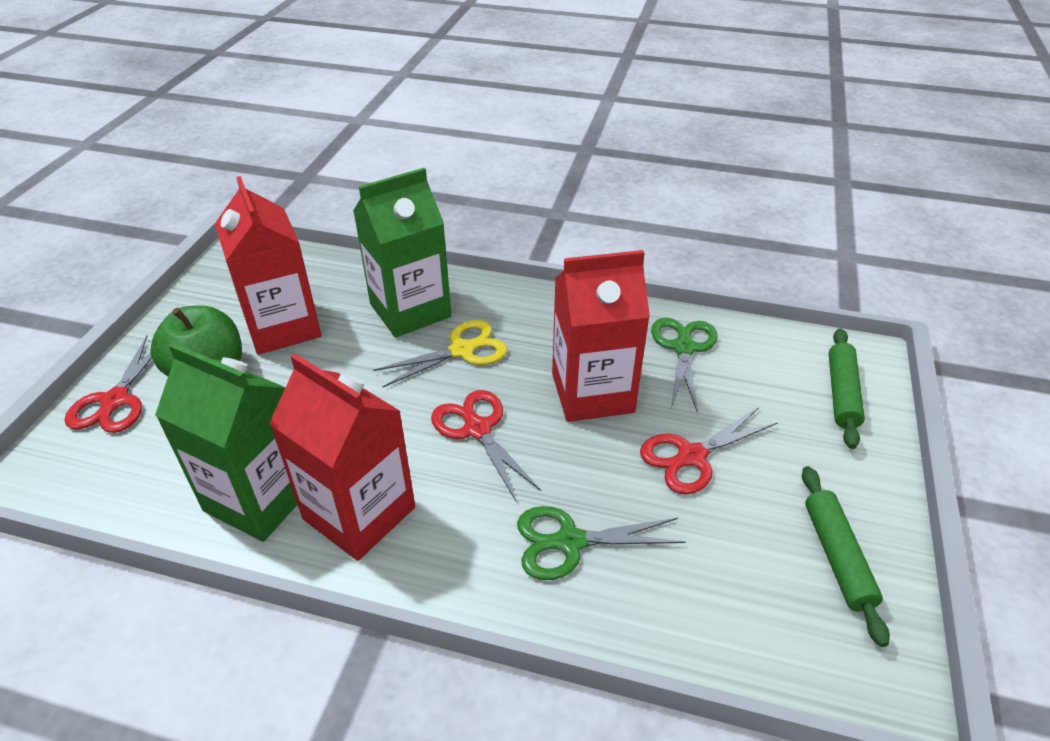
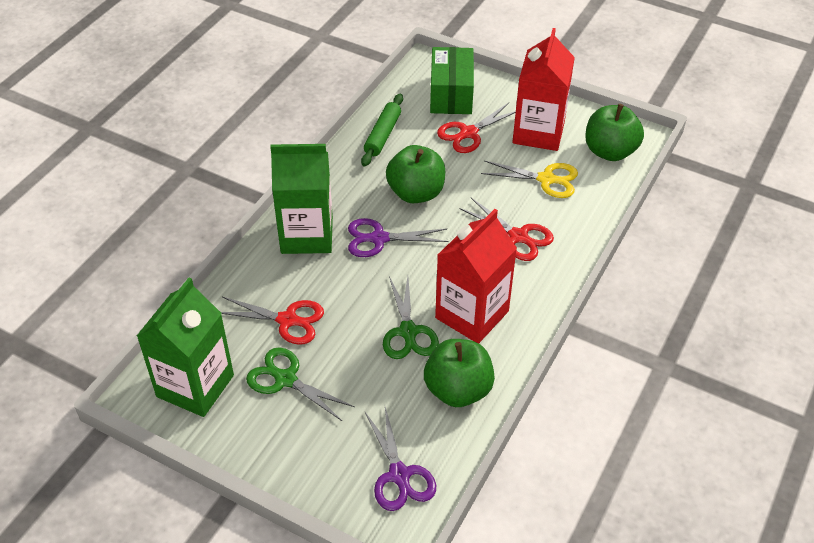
green apple: 1 -> 3
green box: 0 -> 1
green rolling pin: 2 -> 1
purple scissors: 0 -> 2
red carton: 3 -> 2

